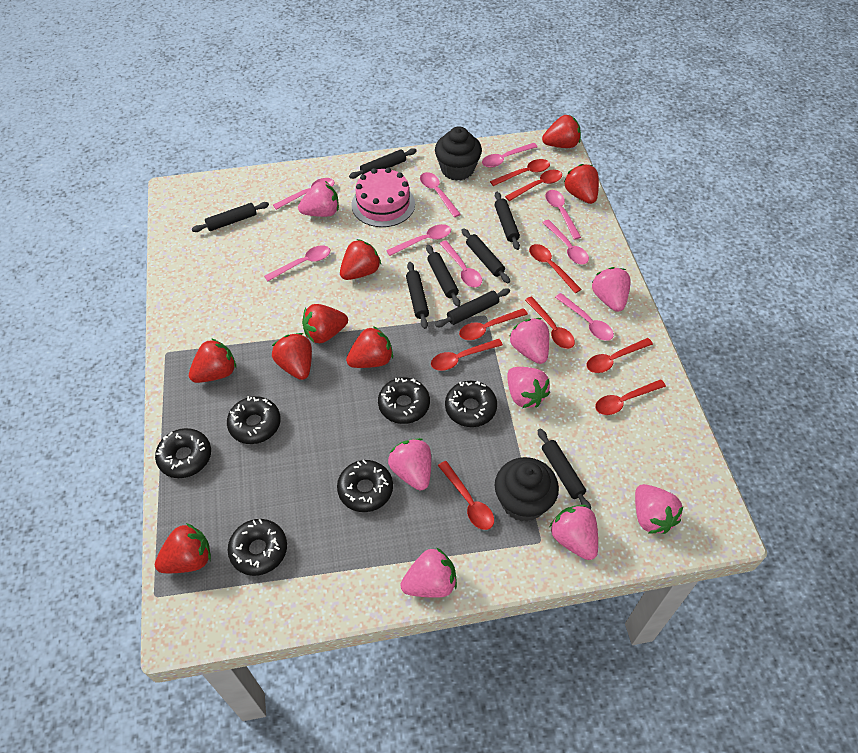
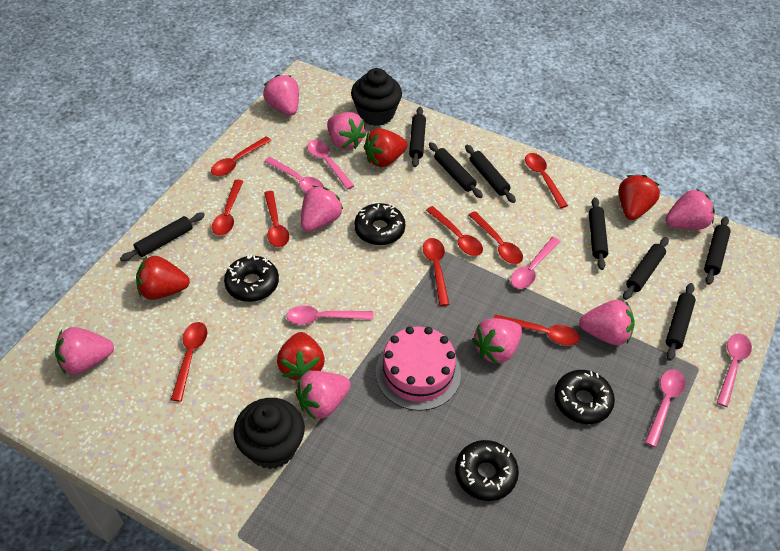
black donut: 6 -> 4
pink spoon: 9 -> 6
red strawberry: 8 -> 4

